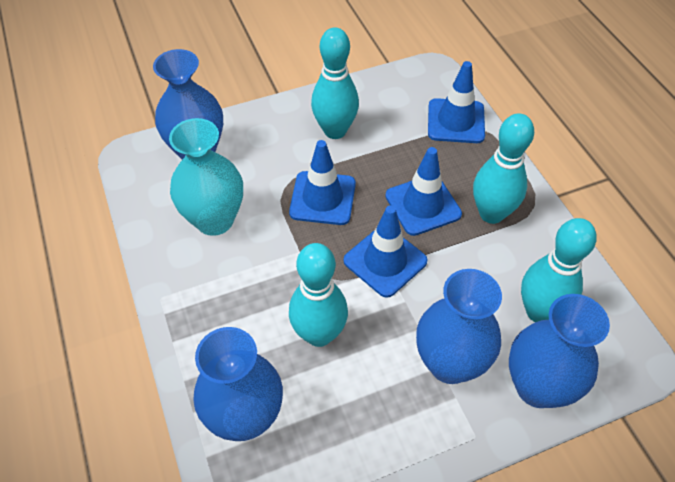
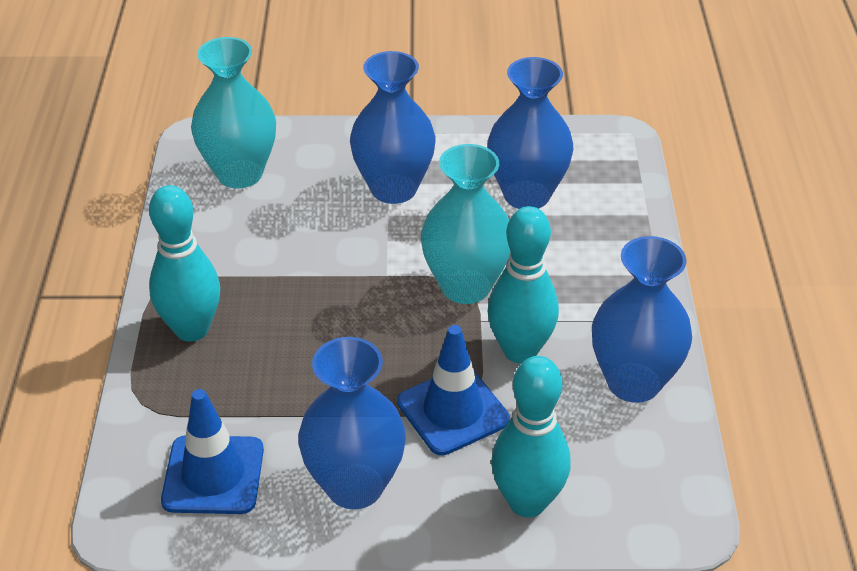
blue traffic cone: 4 -> 2
turquoise bowling pin: 4 -> 3
turquoise vase: 1 -> 2

